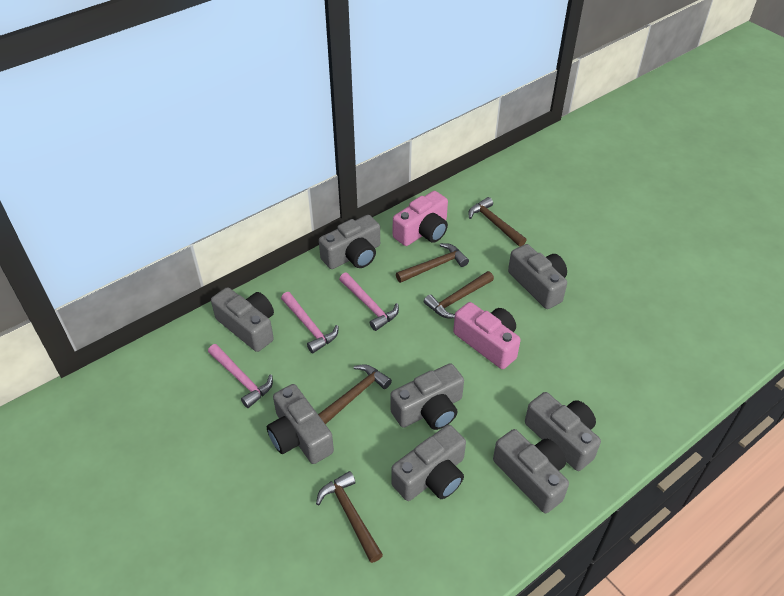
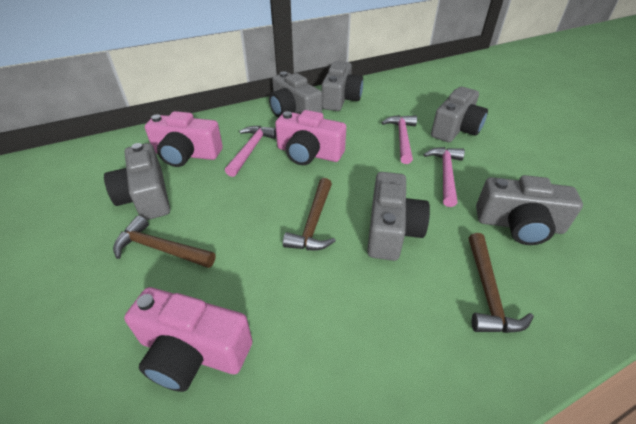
brown hammer: 5 -> 3
grey camera: 8 -> 6
pink camera: 2 -> 3

